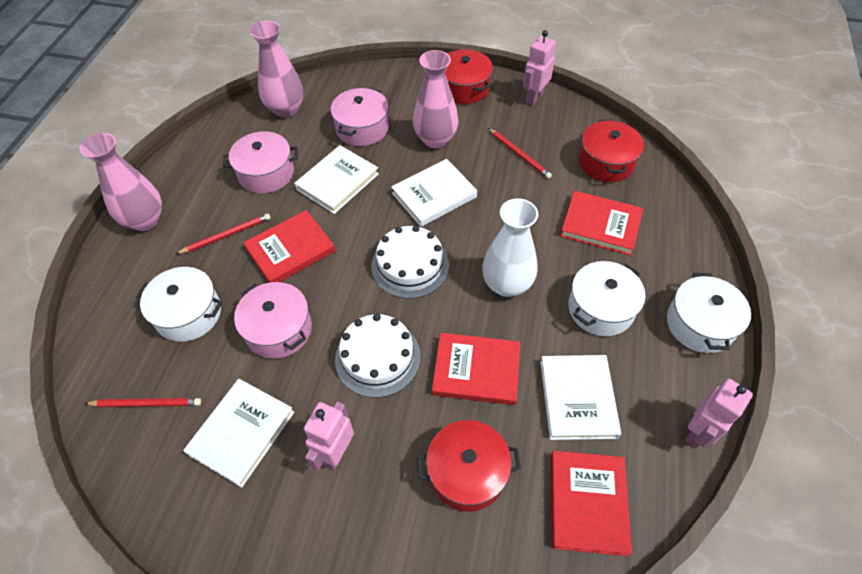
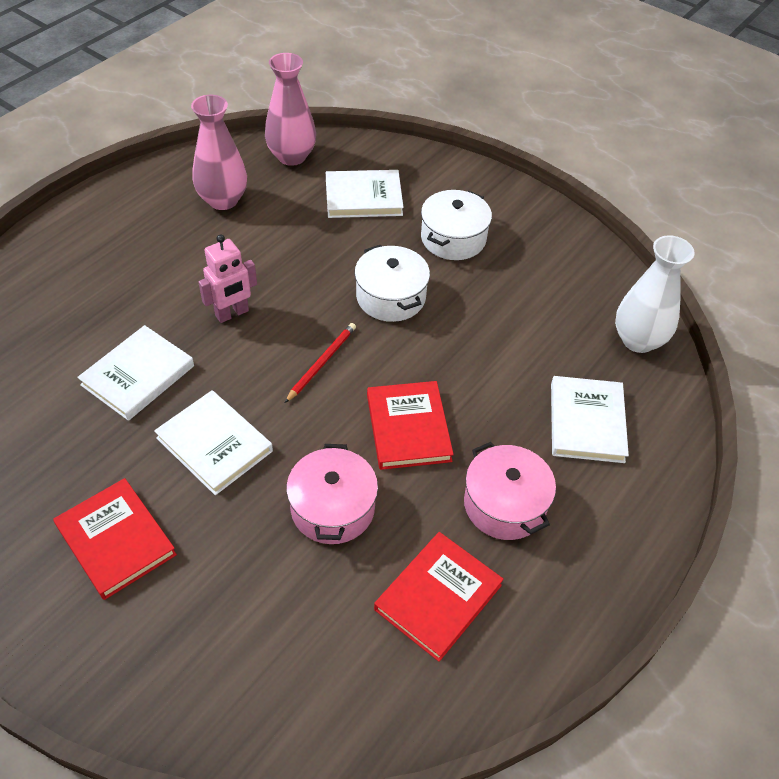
pink pot: 3 -> 2
pink robot: 3 -> 1
pink vase: 3 -> 2
red book: 4 -> 3
red pencil: 3 -> 1
red pot: 3 -> 0
white cake: 2 -> 0
white pot: 3 -> 2

